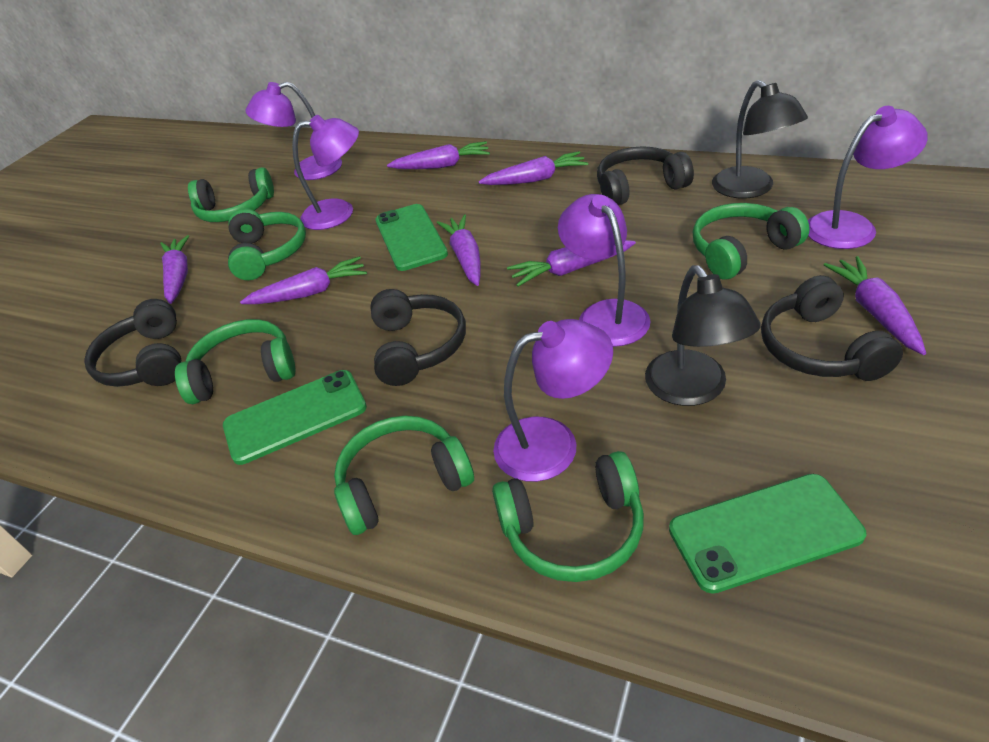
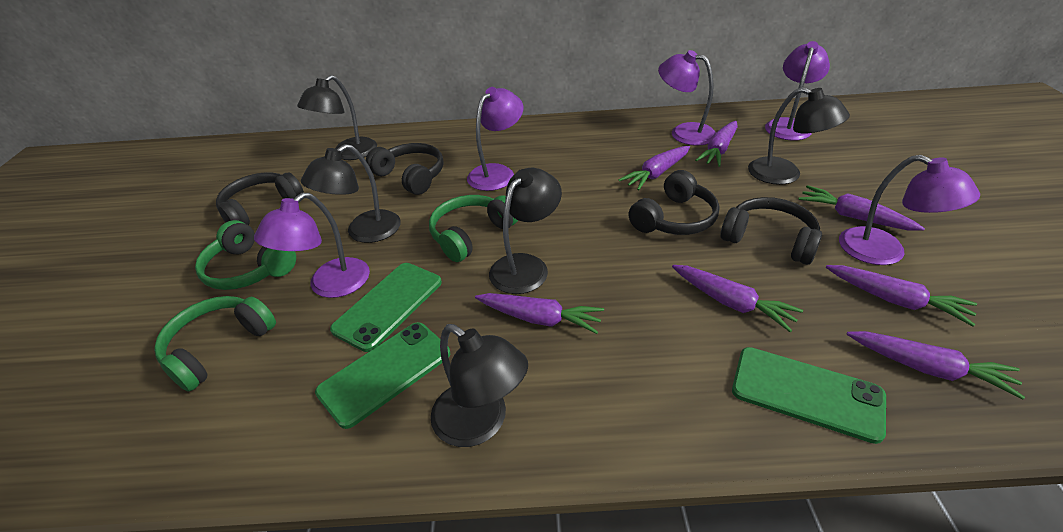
black lamp: 2 -> 5
green headphones: 6 -> 3

